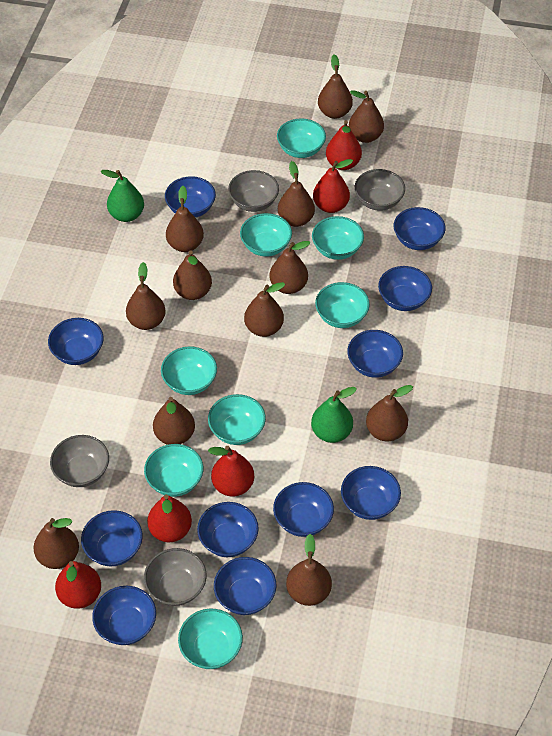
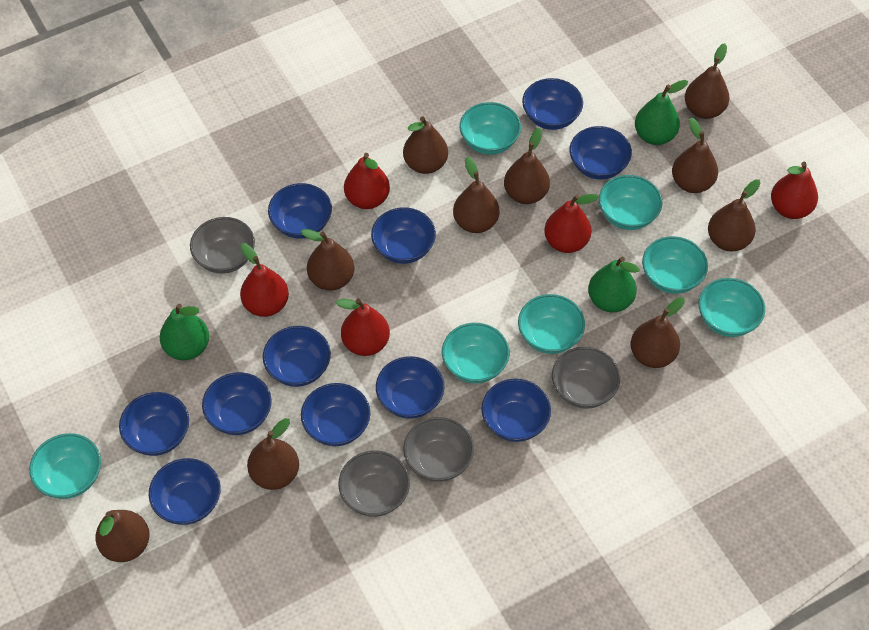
brown pear: 12 -> 10
green pear: 2 -> 3
turquoise bowl: 8 -> 7

